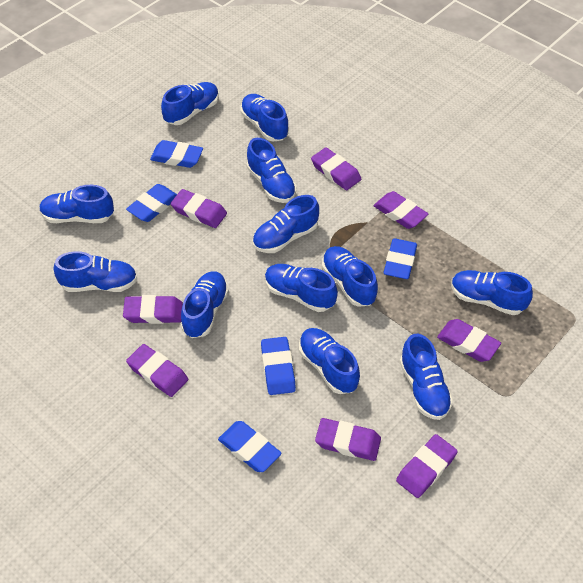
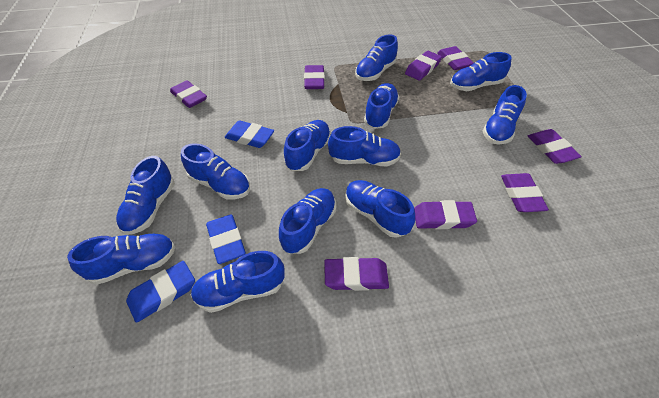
blue eraser: 5 -> 3

